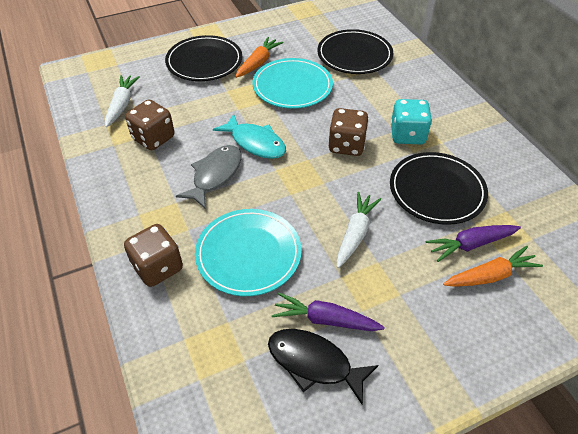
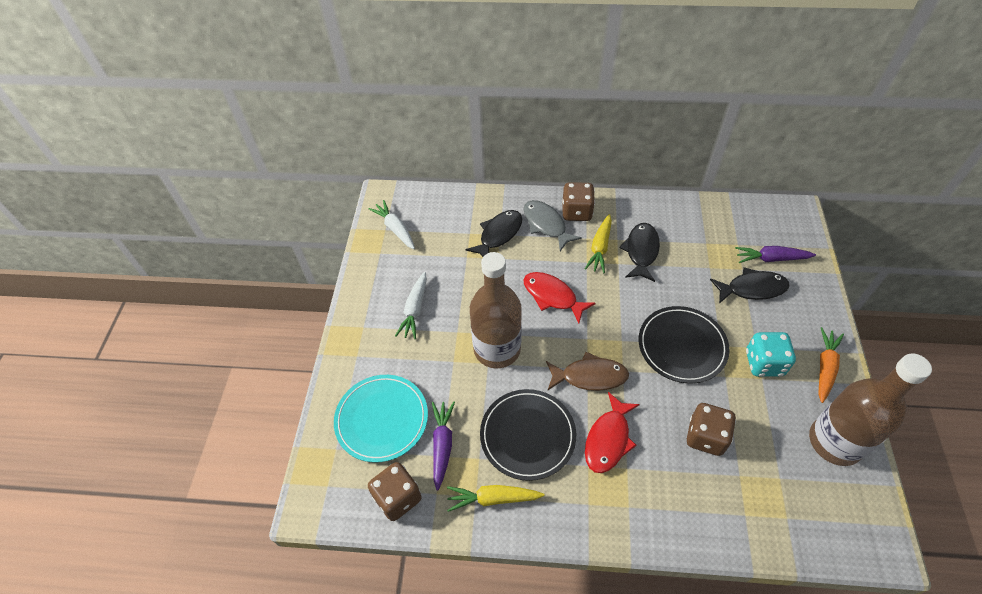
black fish: 1 -> 3
black plate: 3 -> 2
brown bottle: 0 -> 2
brown fish: 0 -> 1
orange carrot: 2 -> 1
red fish: 0 -> 2
turquoise fish: 1 -> 0
turquoise plate: 2 -> 1
yellow carrot: 0 -> 2

